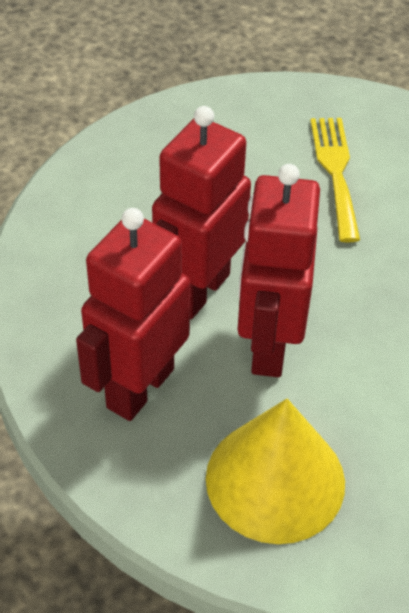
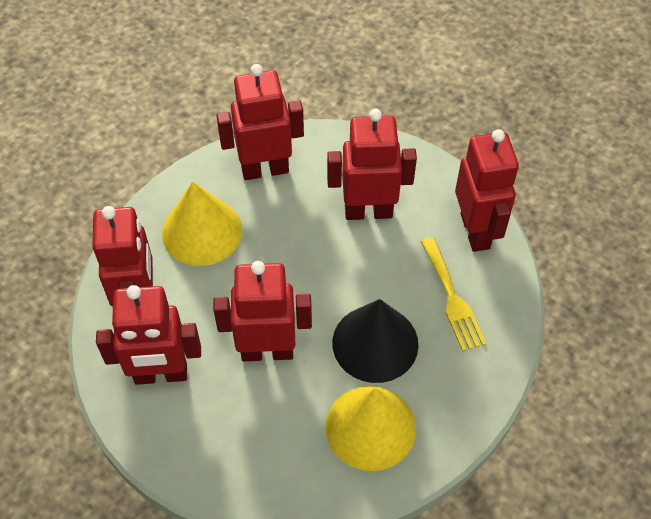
black cone: 0 -> 1
red robot: 3 -> 6
yellow cone: 1 -> 2

